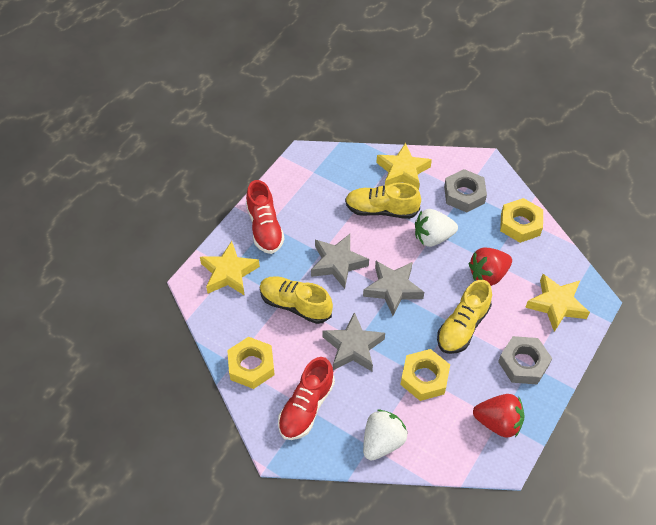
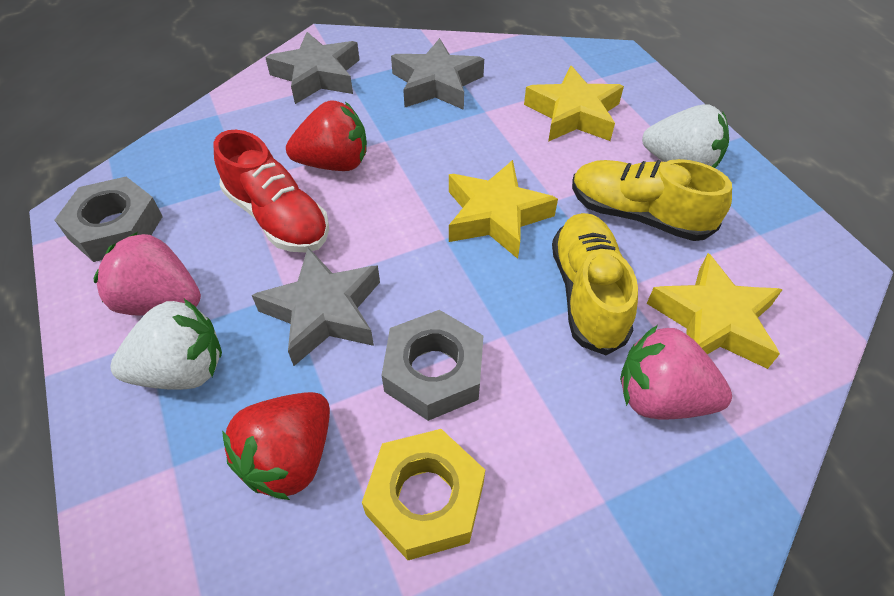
pink strawberry: 0 -> 2
red shoe: 2 -> 1
yellow nut: 3 -> 1
yellow shoe: 3 -> 2

